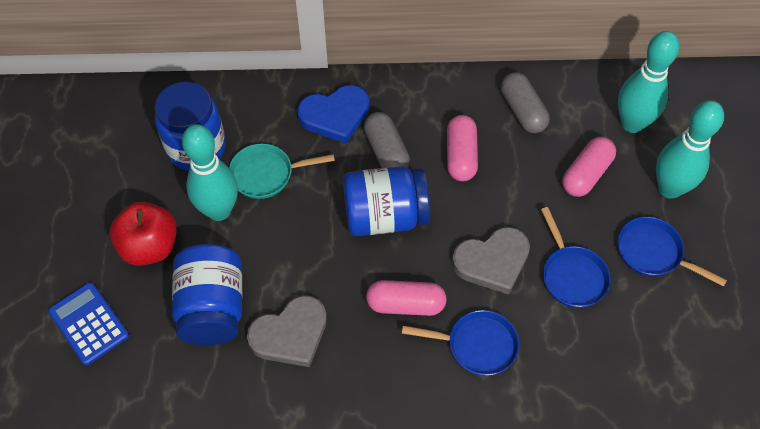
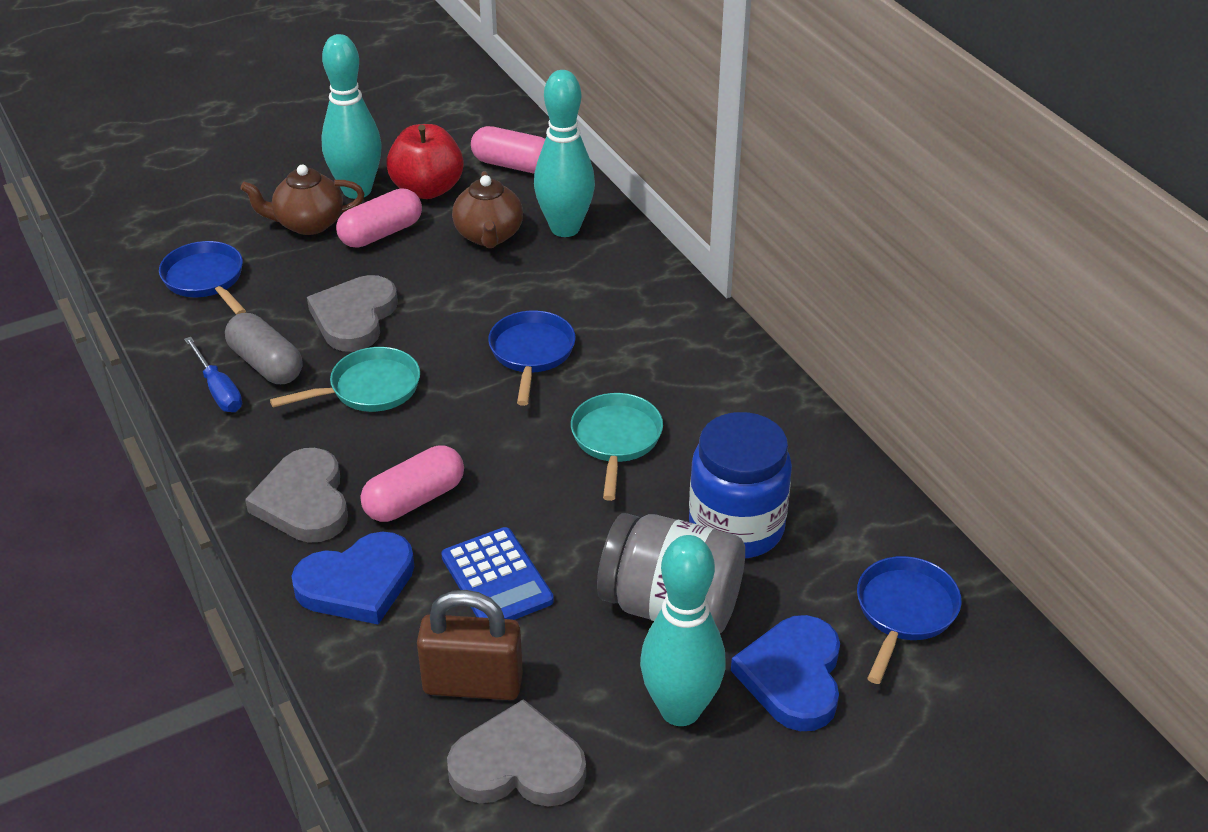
blue heart: 1 -> 2
blue jar: 3 -> 1
blue screwdriver: 0 -> 1
brown padlock: 0 -> 1
brown teapot: 0 -> 2
grey capsule: 2 -> 1
grey heart: 2 -> 3
grey jar: 0 -> 1
turquoise pan: 1 -> 2

